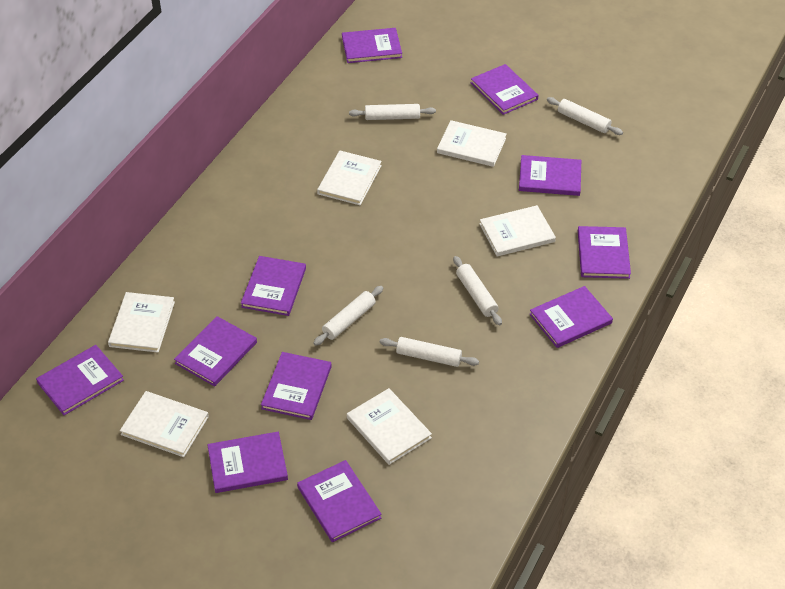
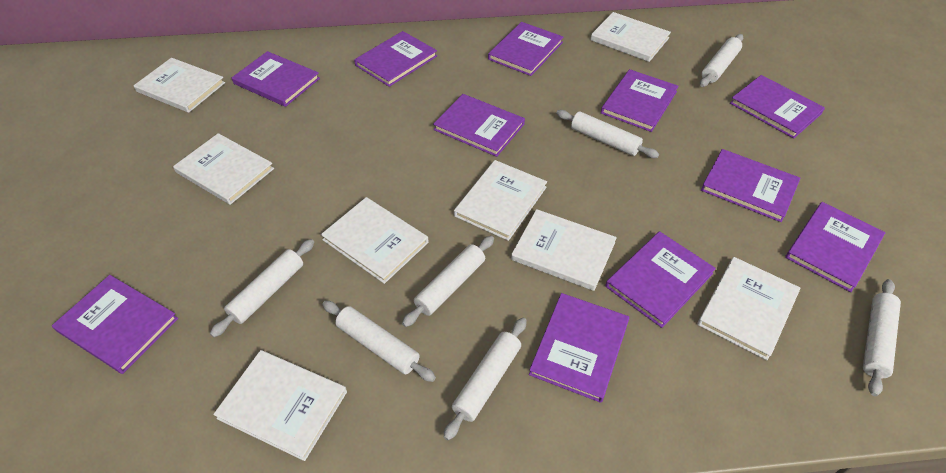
white book: 6 -> 8
white rolling pin: 5 -> 7

